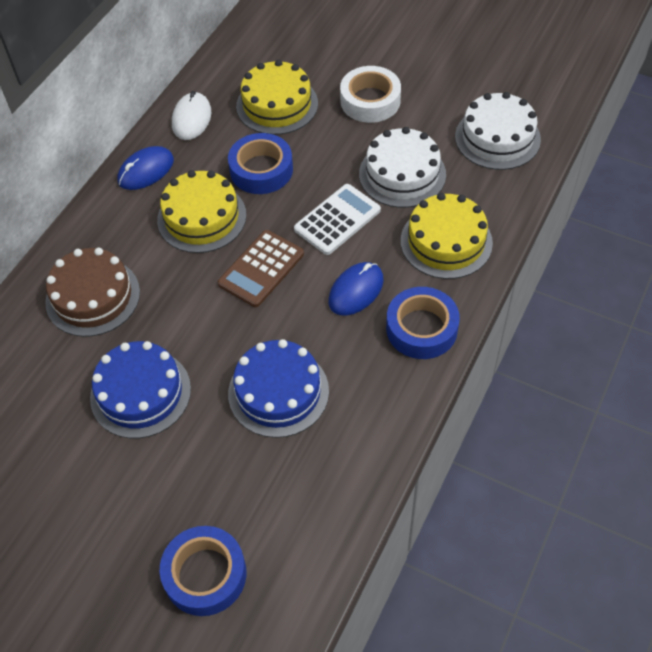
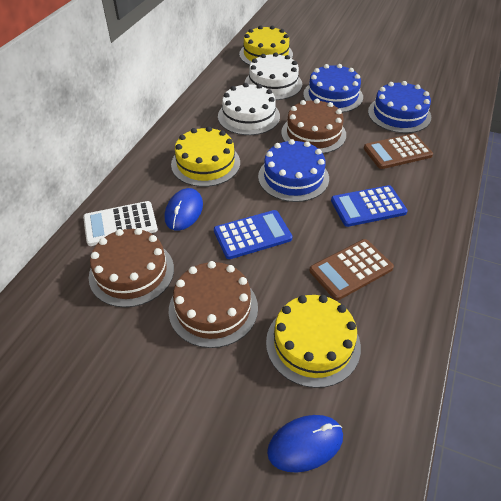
blue cake: 2 -> 3
blue calculator: 0 -> 2
blue tape: 3 -> 0
brown cake: 1 -> 3
brown calculator: 1 -> 2
white mouse: 1 -> 0
white tape: 1 -> 0

